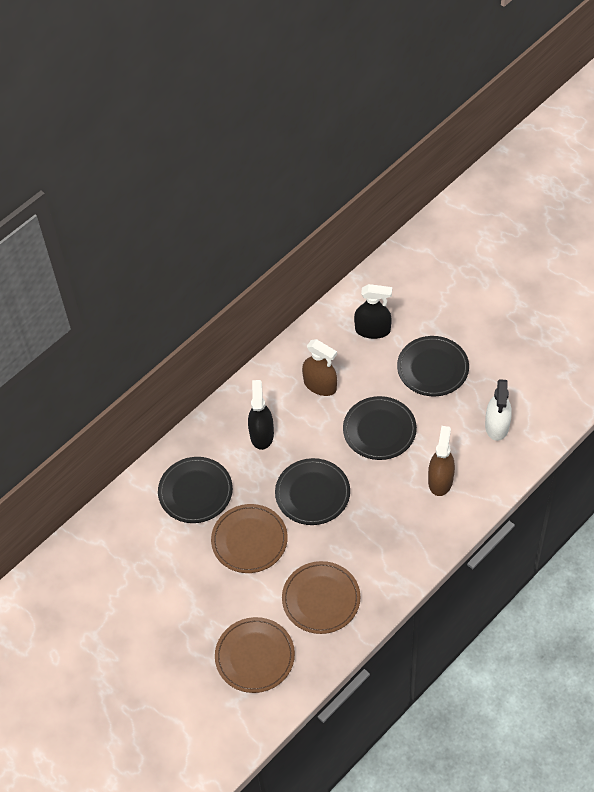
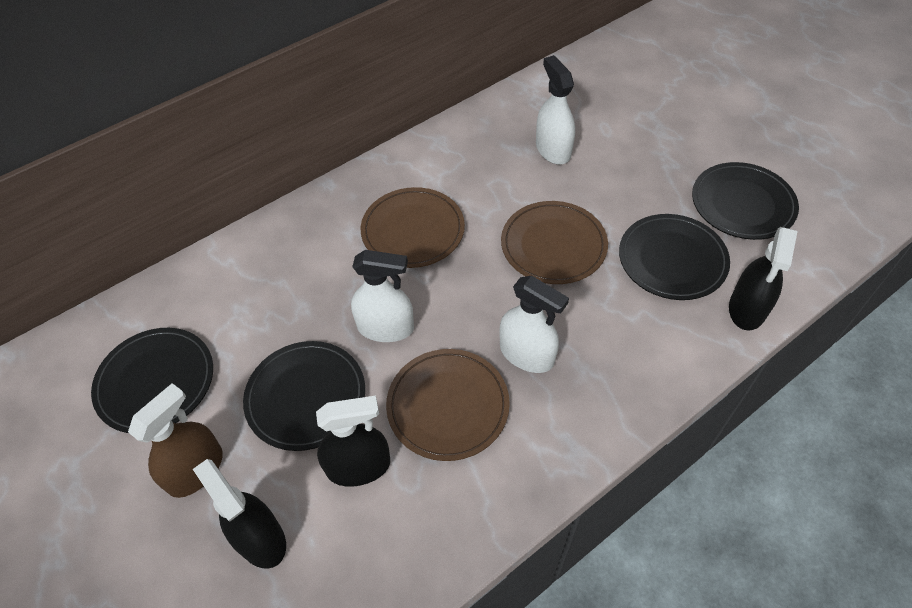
black spray bottle: 2 -> 3
brown spray bottle: 2 -> 1
white spray bottle: 1 -> 3

